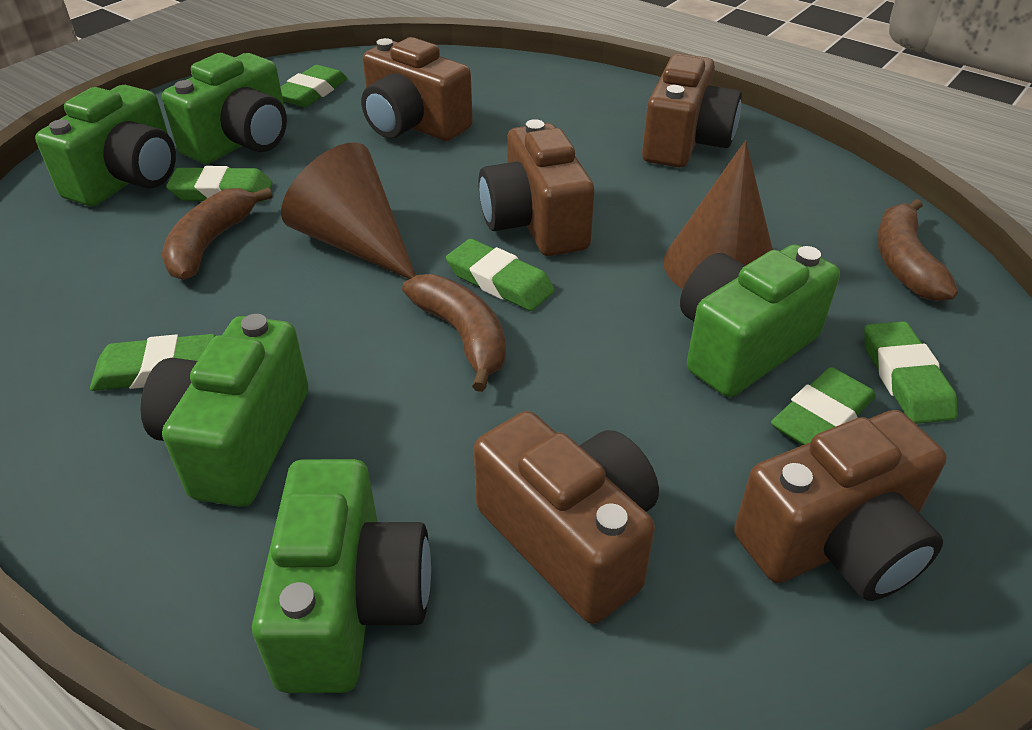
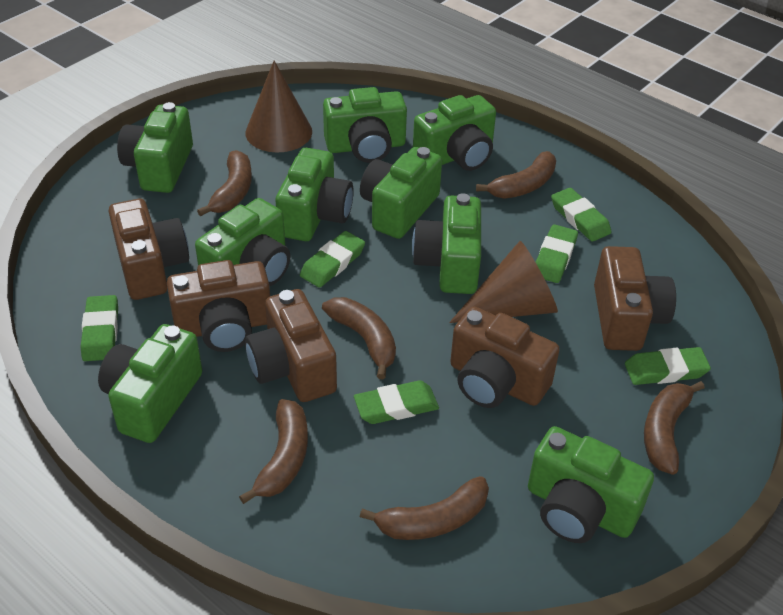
brown banana: 3 -> 6
green camera: 5 -> 9

